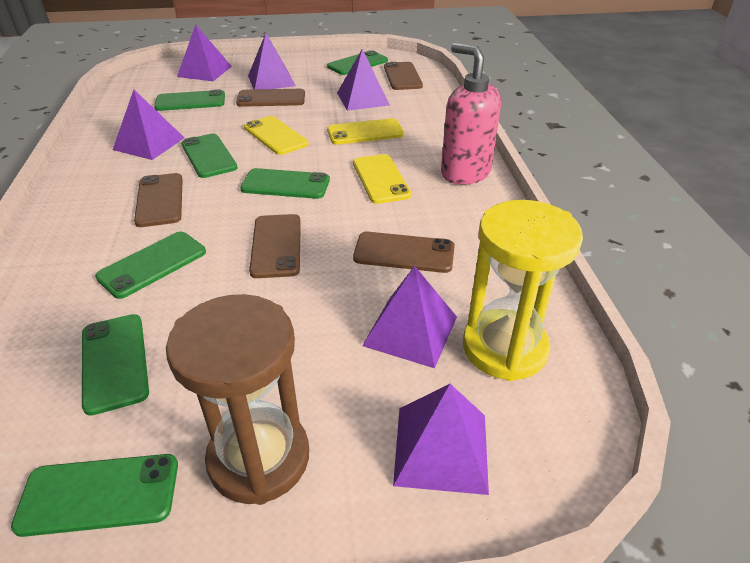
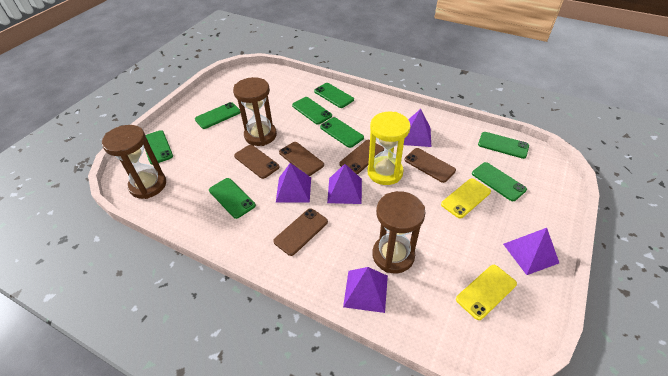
brown hourglass: 1 -> 3
green phone: 7 -> 8
pink soap dispenser: 1 -> 0
purple pyramid: 6 -> 5
yellow phone: 3 -> 2

